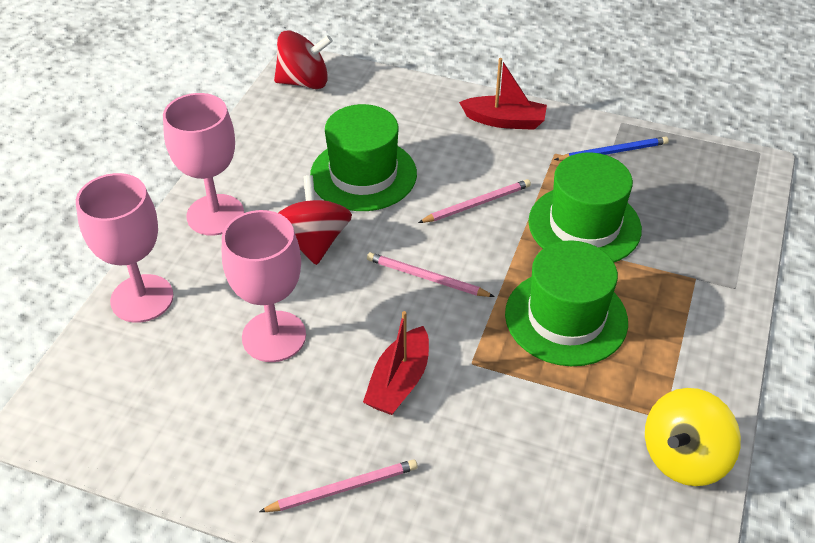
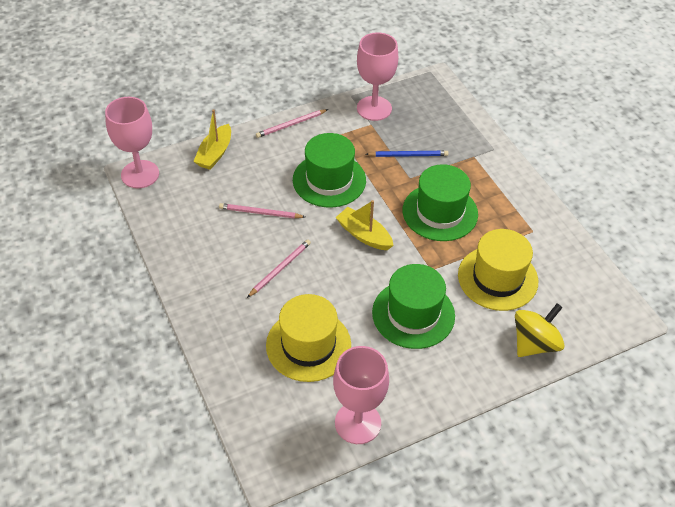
red boat: 2 -> 0
red spinning top: 2 -> 0
yellow boat: 0 -> 2
yellow hat: 0 -> 2

